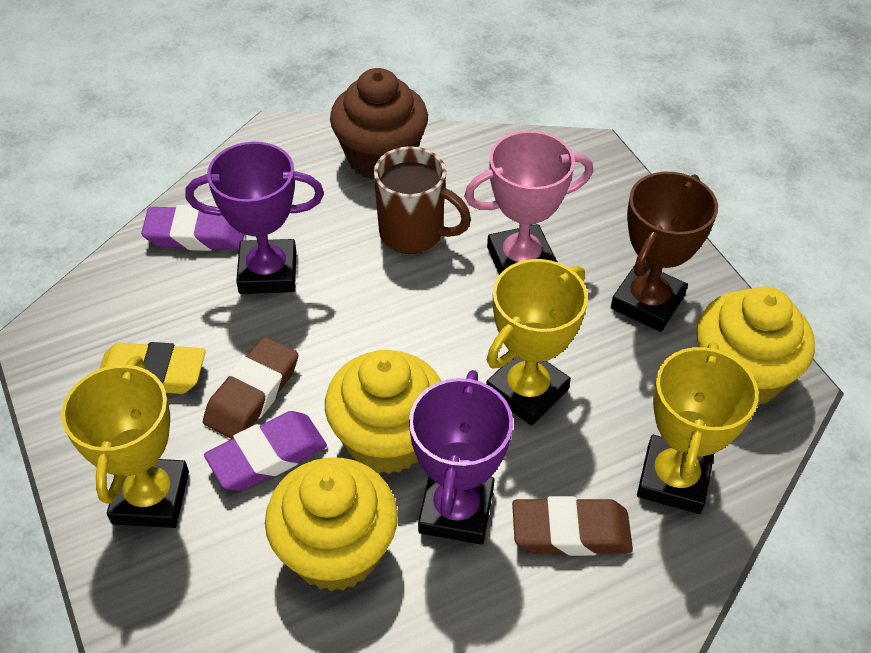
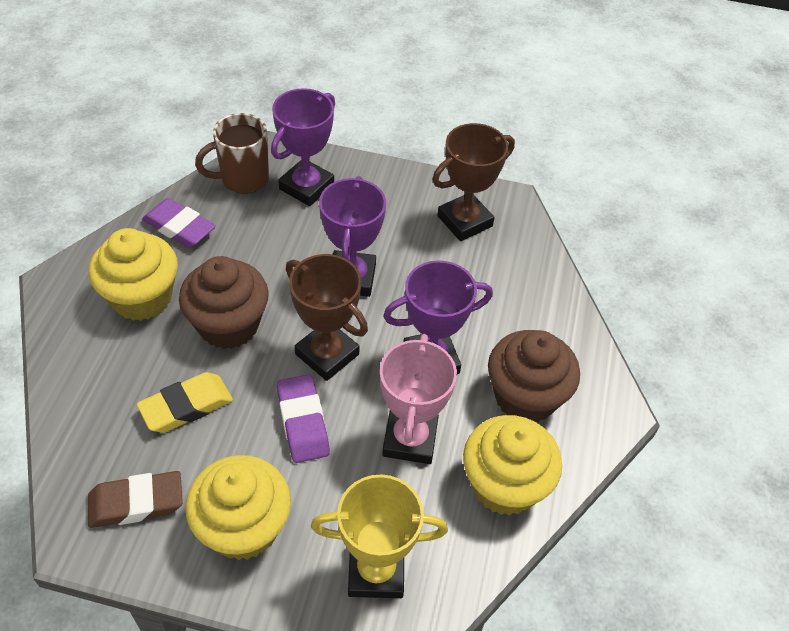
brown cupcake: 1 -> 2
brown eraser: 2 -> 1
brown trophy: 1 -> 2
purple trophy: 2 -> 3
yellow trophy: 3 -> 1

